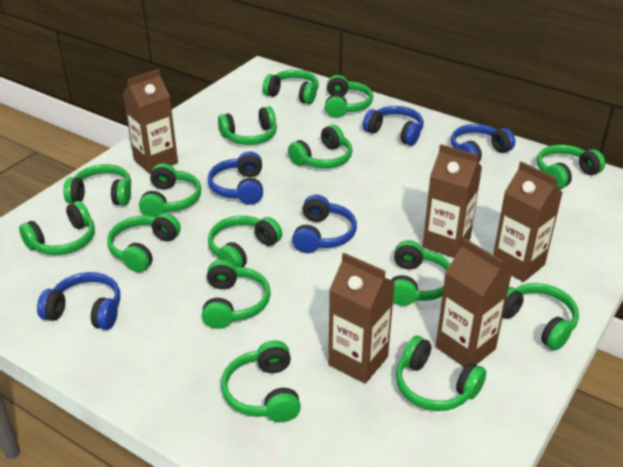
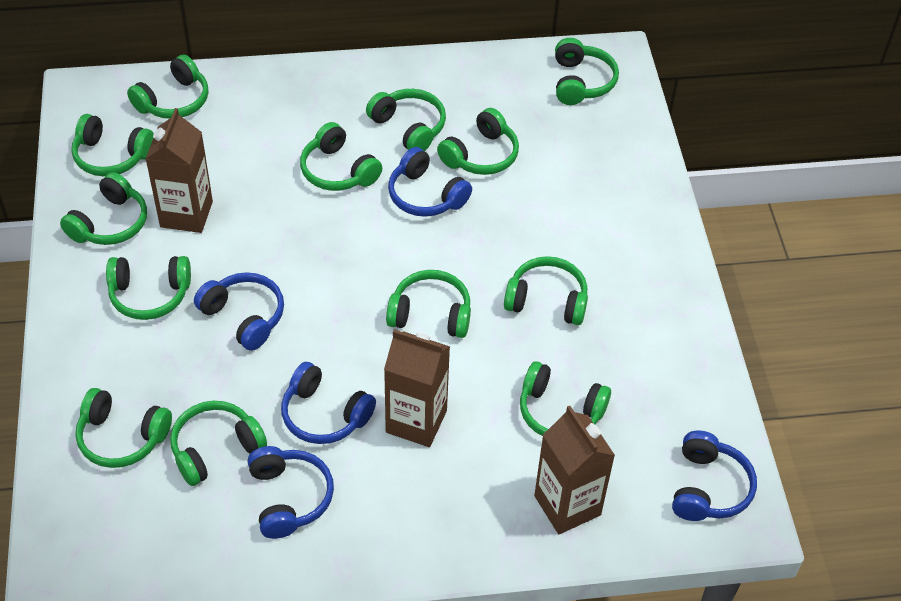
brown carton: 5 -> 3
green headphones: 15 -> 13

